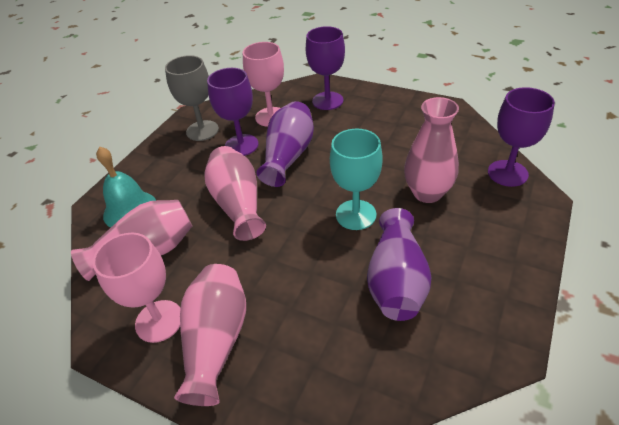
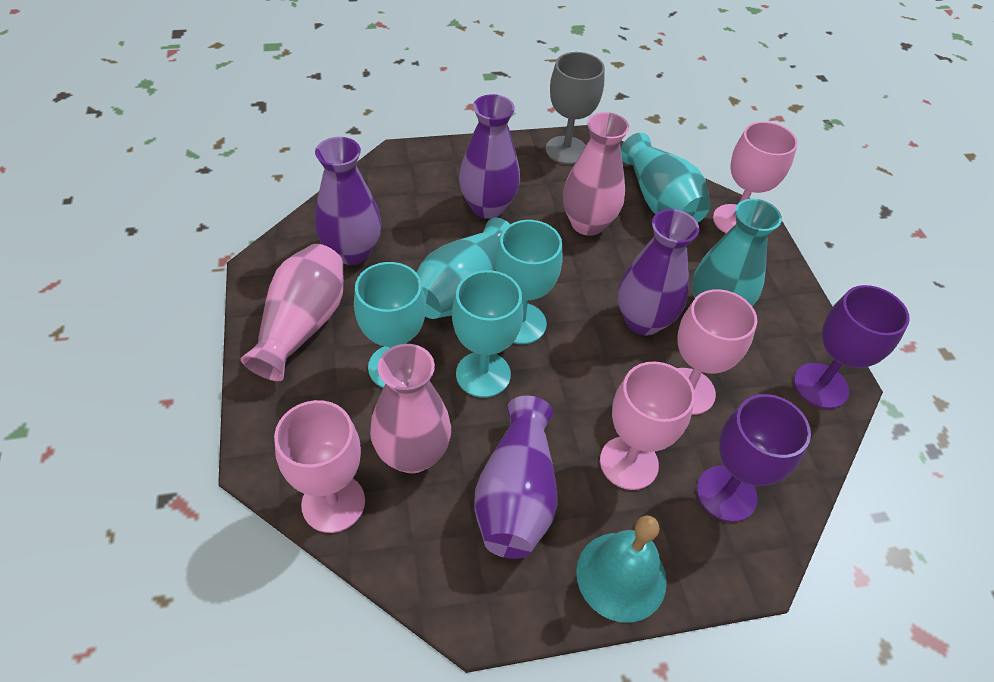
pink goblet: 2 -> 4
pink vase: 4 -> 3
purple goblet: 3 -> 2
purple vase: 2 -> 4
turquoise goblet: 1 -> 3
turquoise vase: 0 -> 3

